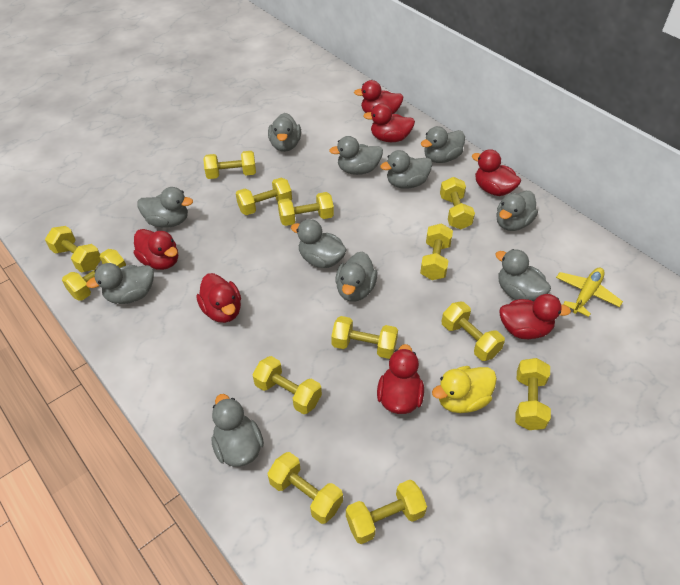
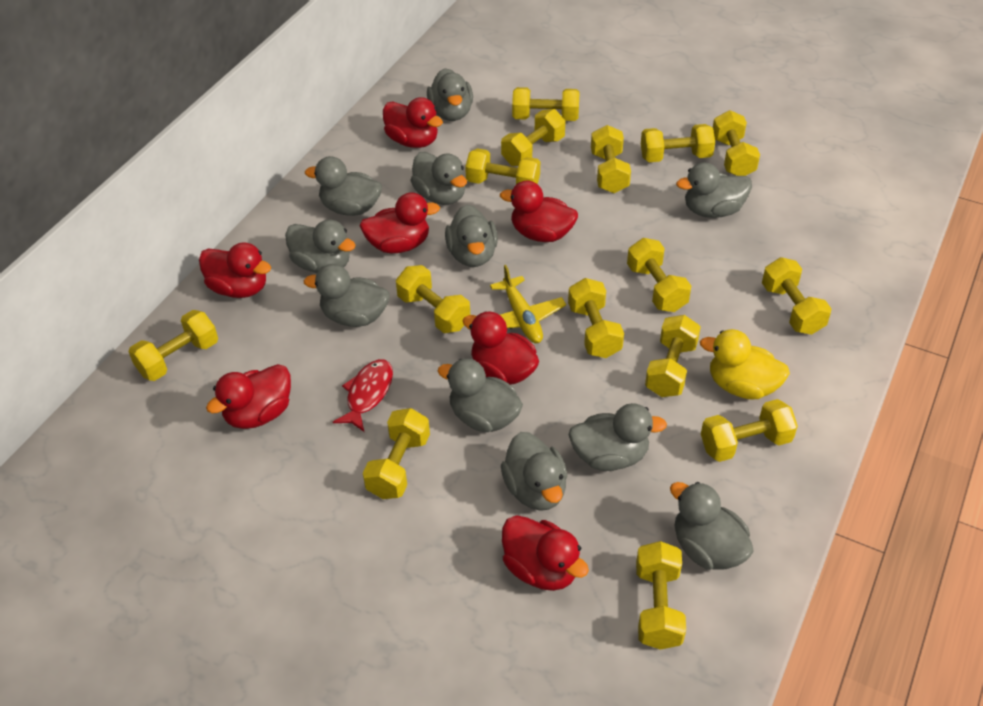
red fish: 0 -> 1
yellow dumbbell: 13 -> 15

